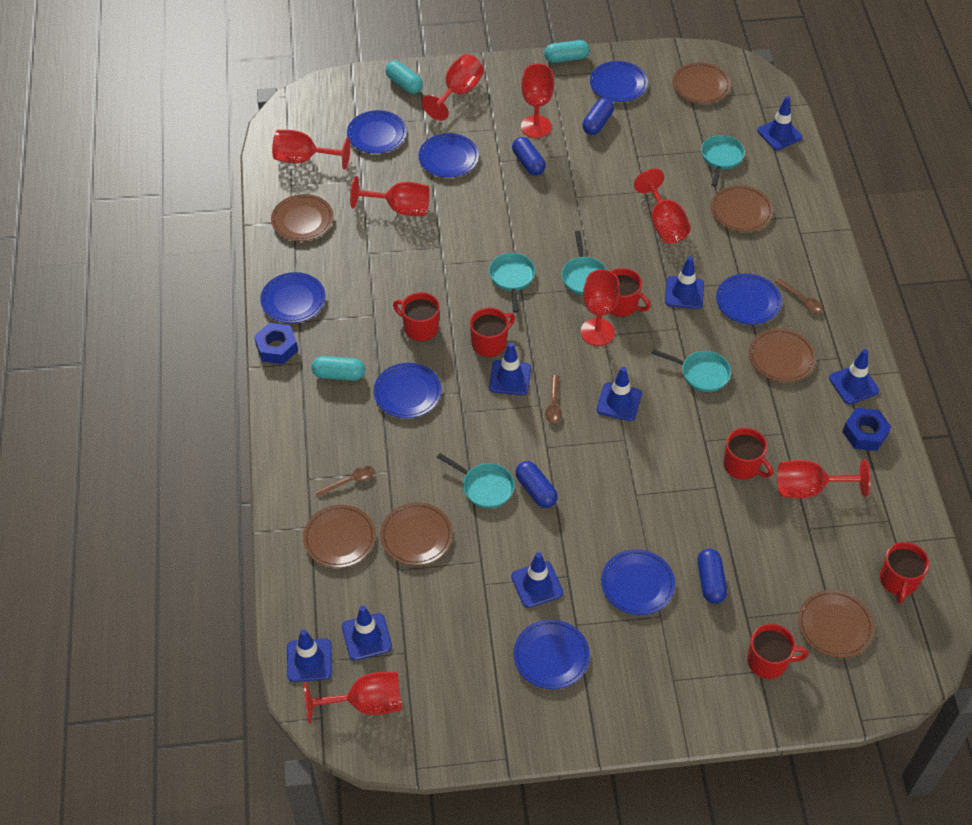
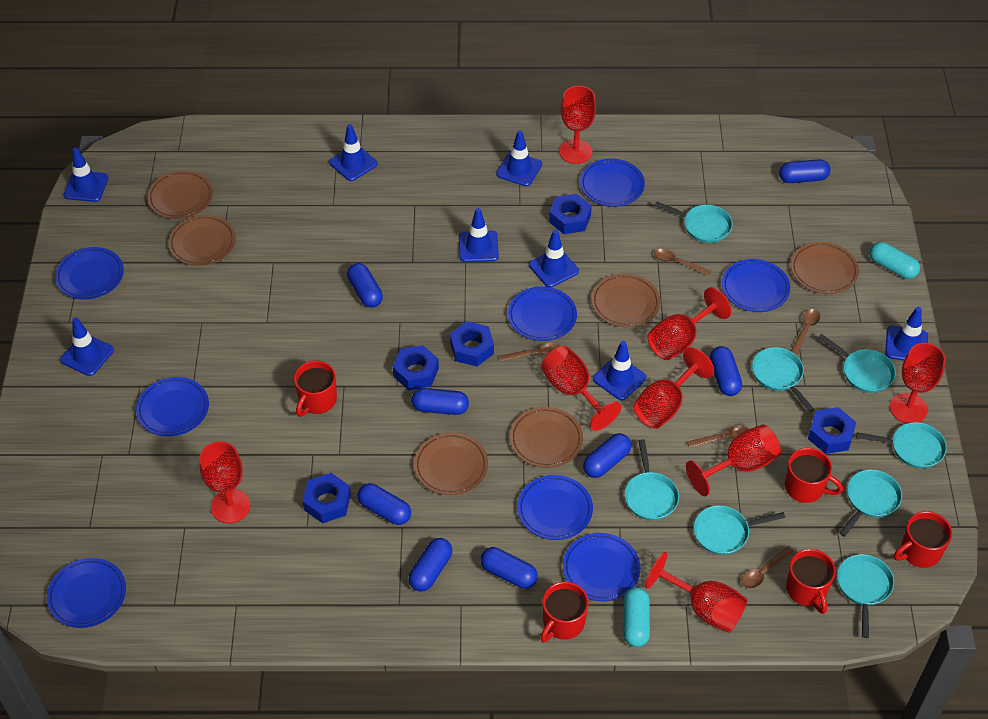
blue capsule: 4 -> 8
blue nut: 2 -> 5
brown plate: 7 -> 6
brown spoon: 3 -> 5
red mug: 6 -> 5
turquoise capsule: 3 -> 2
turquoise pan: 5 -> 8

